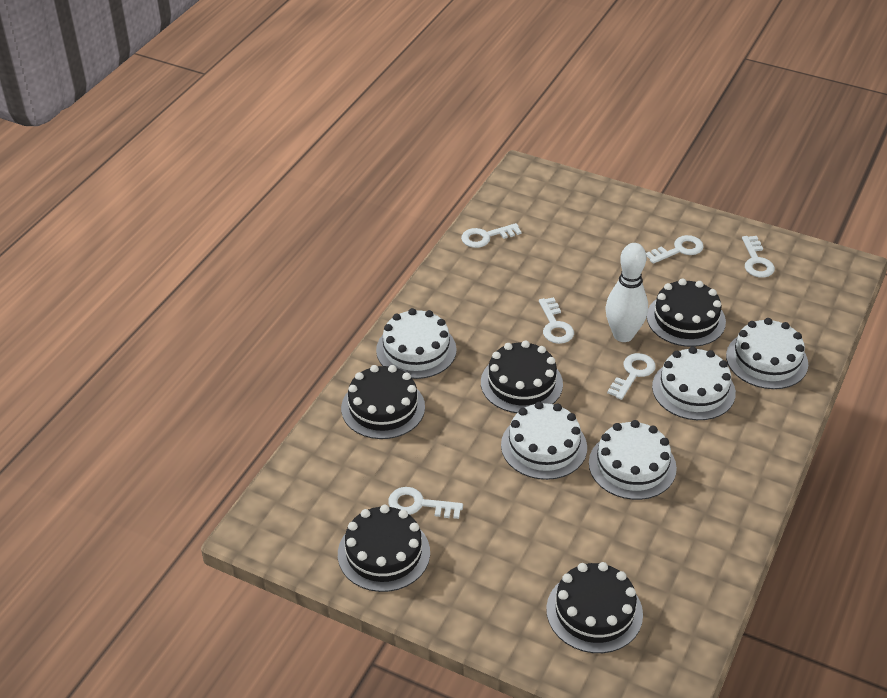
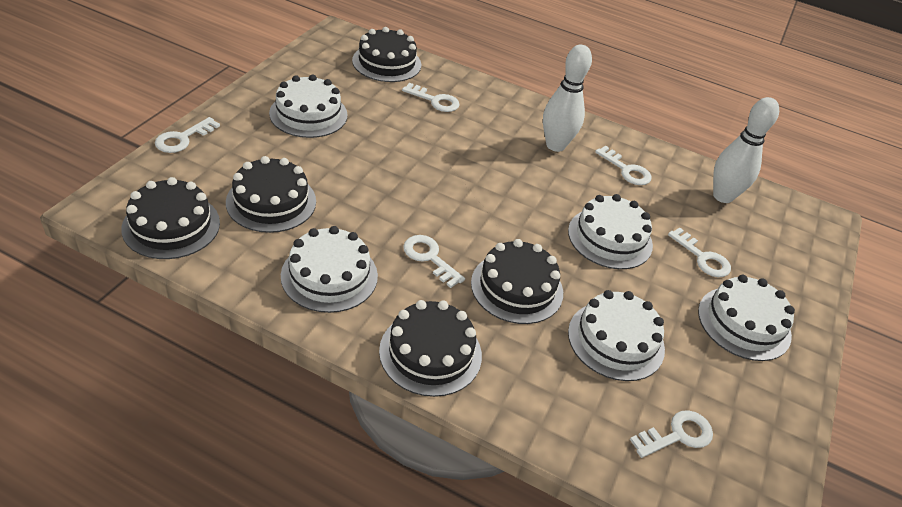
white bowling pin: 1 -> 2

